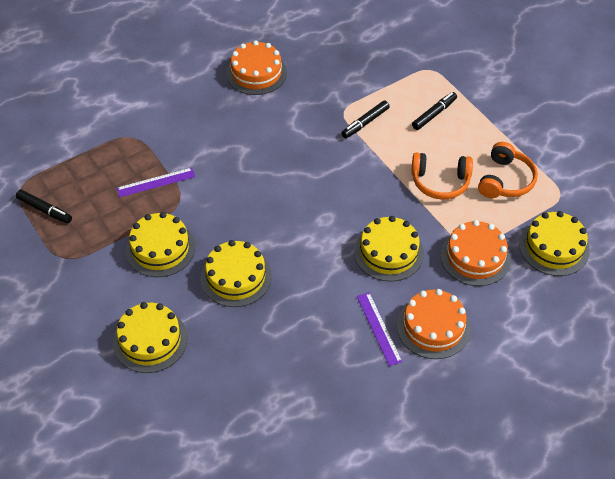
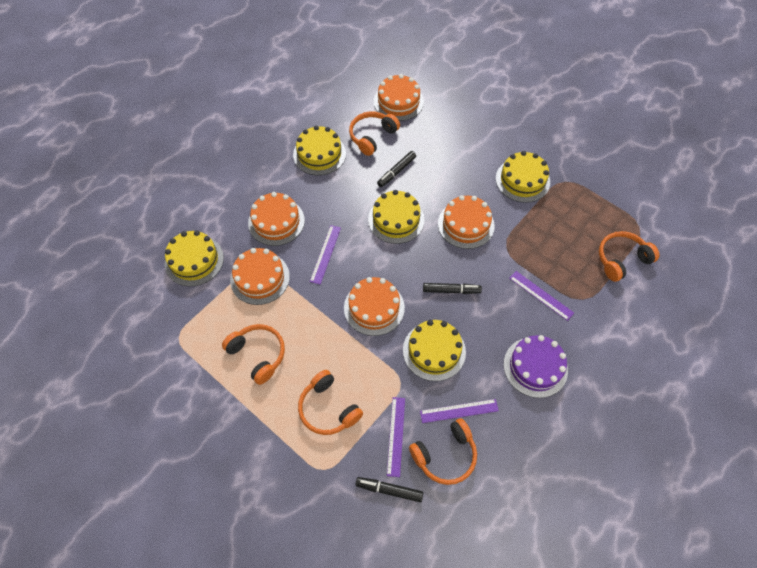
orange cake: 3 -> 5
orange headphones: 2 -> 5
purple cake: 0 -> 1
purple ruler: 2 -> 4

